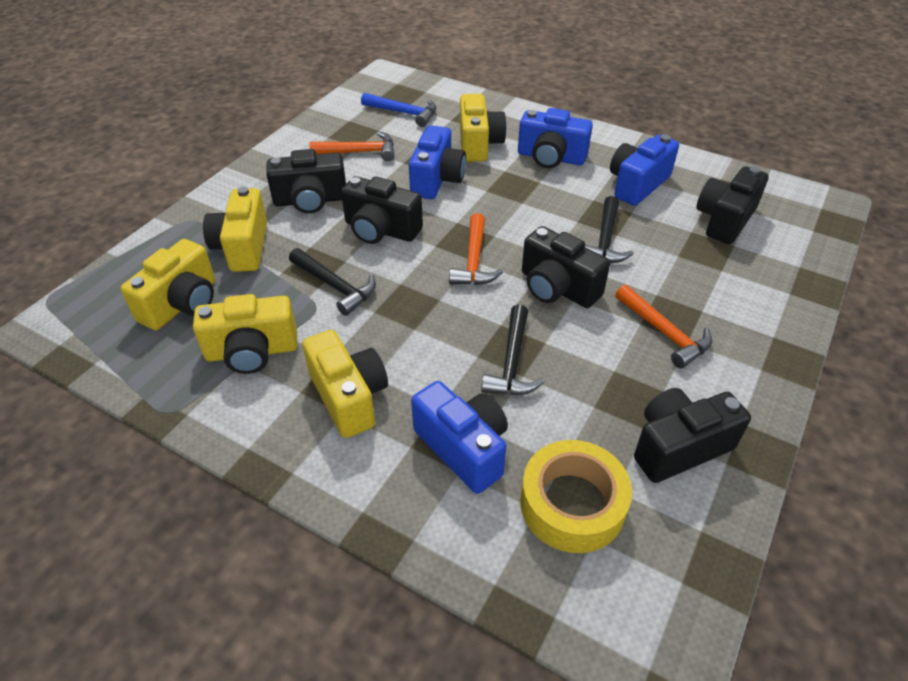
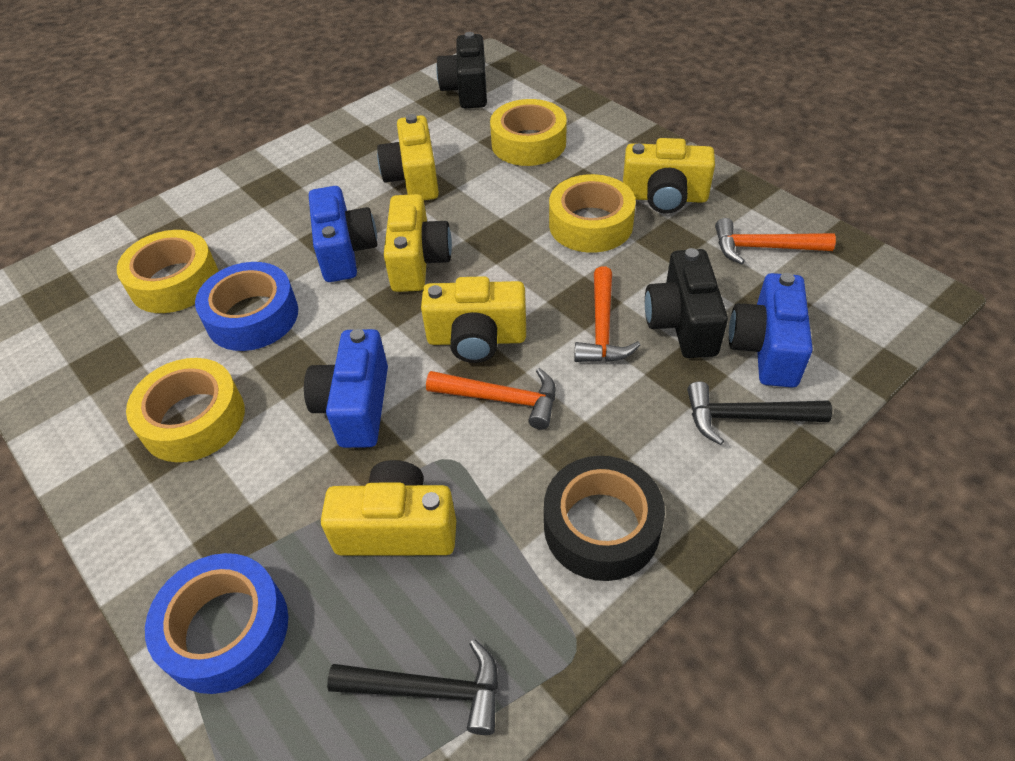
black camera: 5 -> 2
black hammer: 3 -> 2
black tape: 0 -> 1
blue camera: 4 -> 3
blue hammer: 1 -> 0
blue tape: 0 -> 2
yellow tape: 1 -> 4

